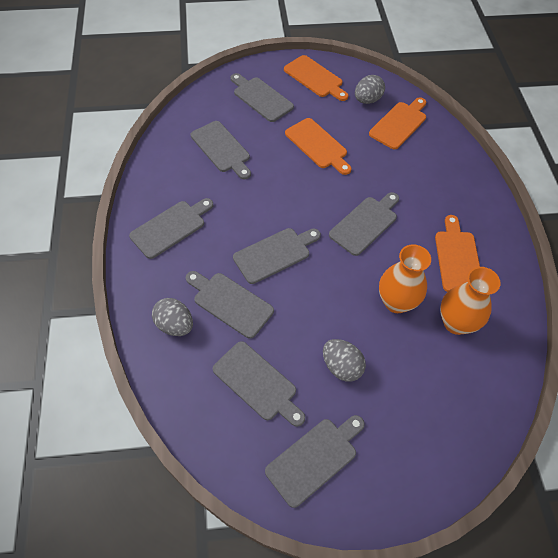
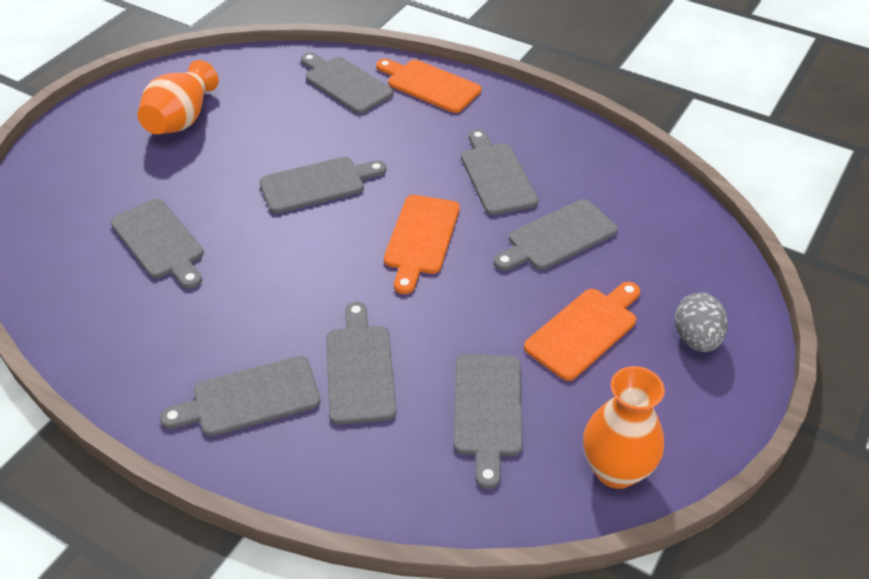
grey egg: 3 -> 1
orange cutting board: 4 -> 3

